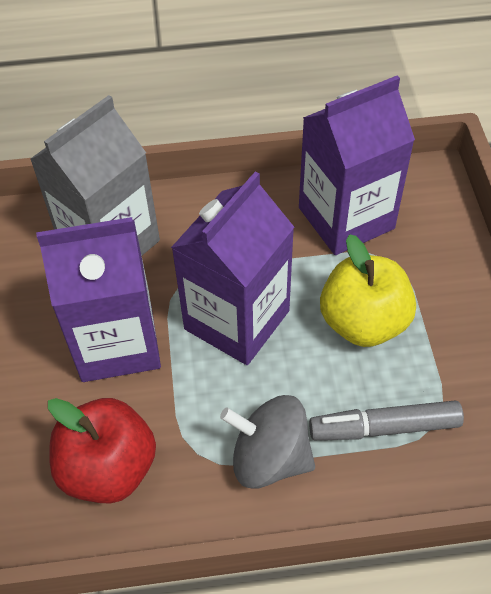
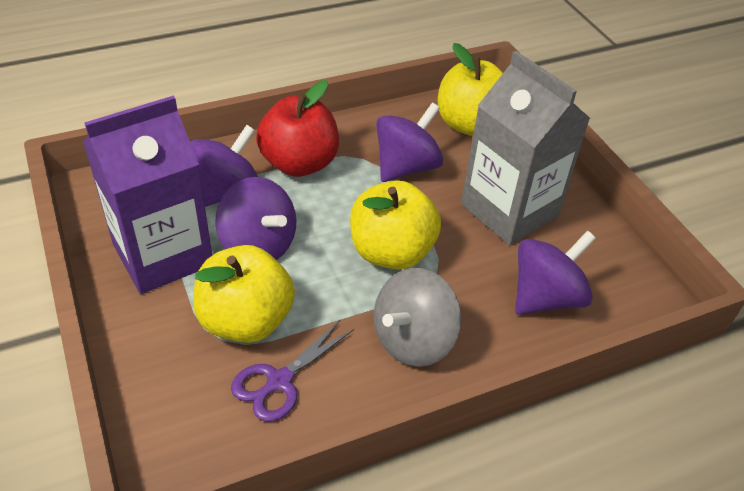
grey marker: 1 -> 0
purple carton: 3 -> 1
purple scissors: 0 -> 1
purple spinning top: 0 -> 4
yellow apple: 1 -> 3

